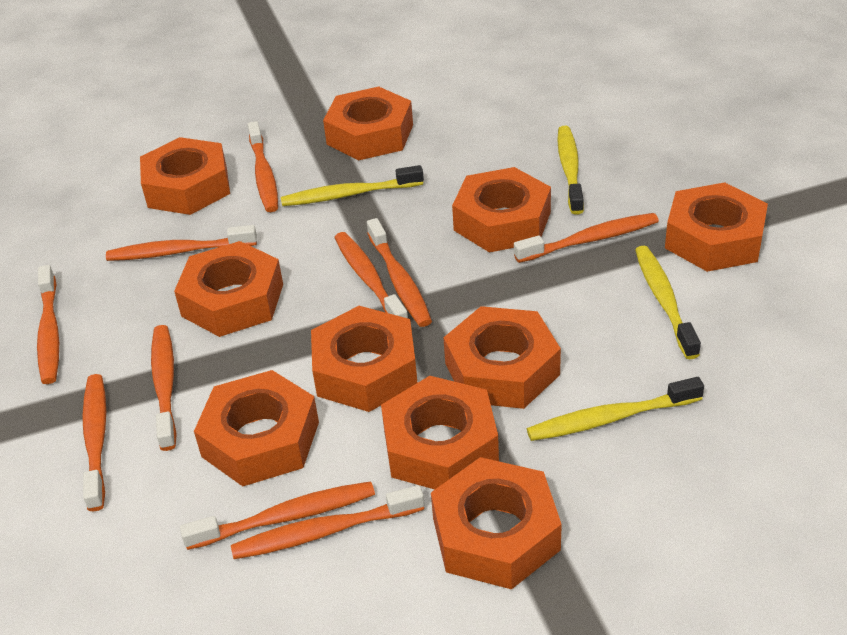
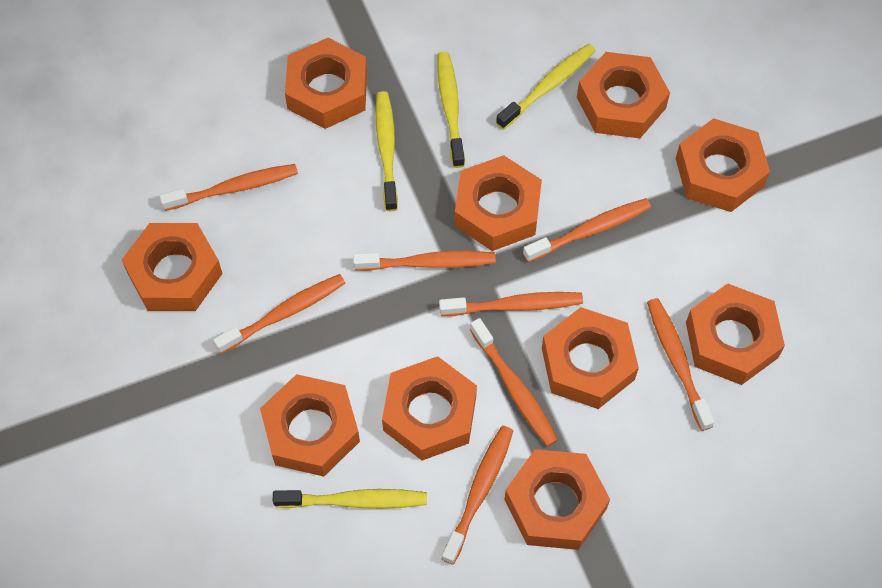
orange toothbrush: 10 -> 8

